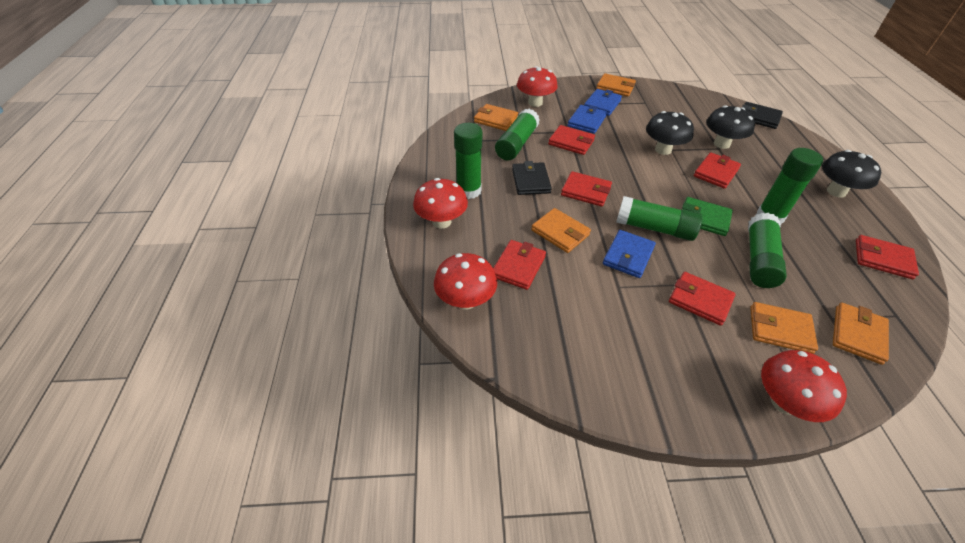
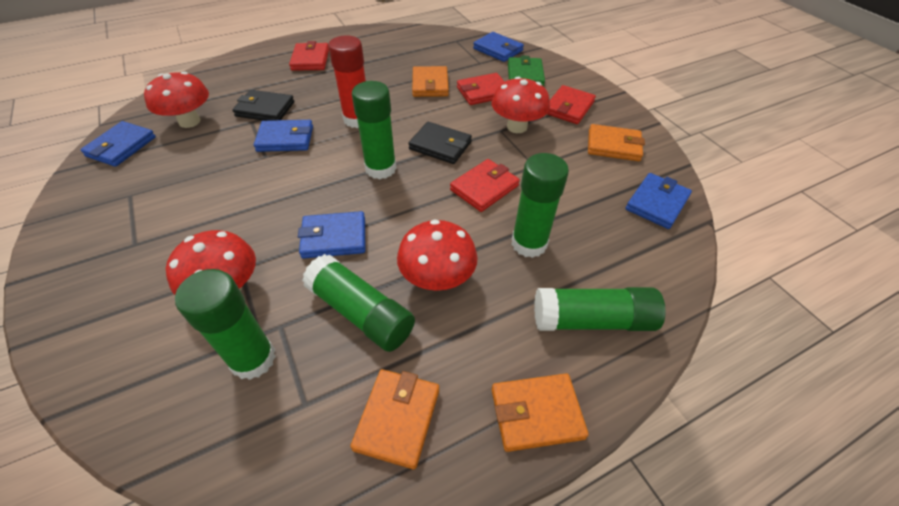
black mushroom: 3 -> 0
blue wallet: 3 -> 5
orange wallet: 5 -> 4
red glue stick: 0 -> 1
red wallet: 6 -> 4

